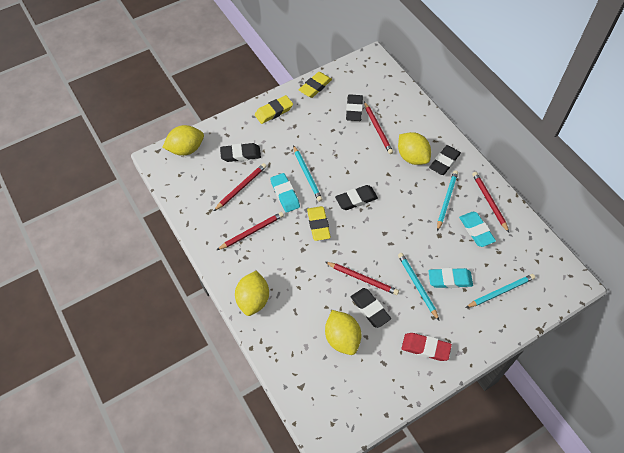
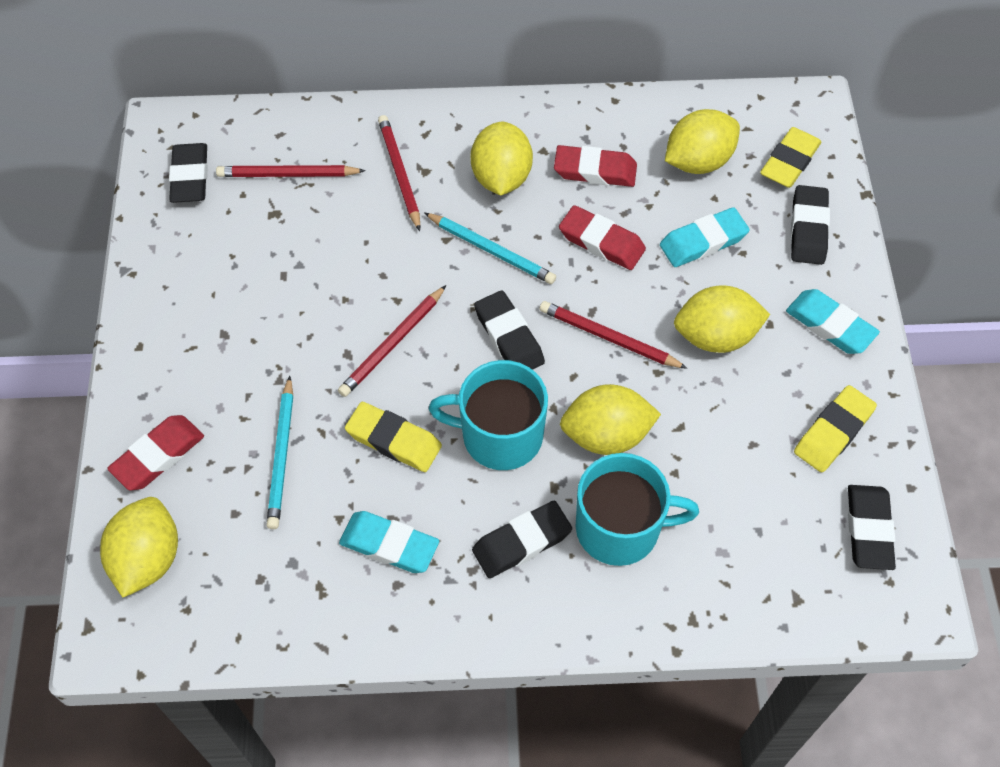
red eraser: 1 -> 3
red pencil: 5 -> 4
turquoise mug: 0 -> 2
turquoise pencil: 4 -> 2
yellow lemon: 4 -> 5

